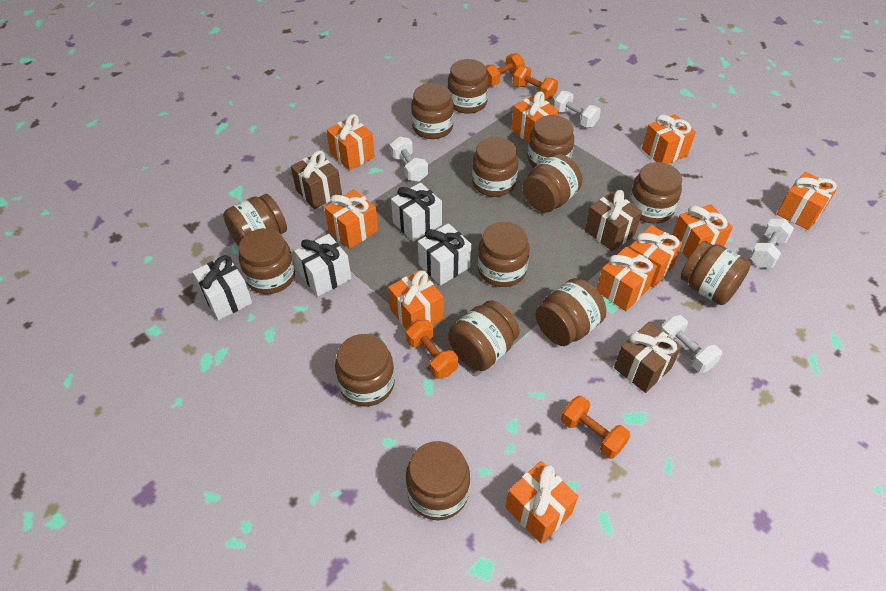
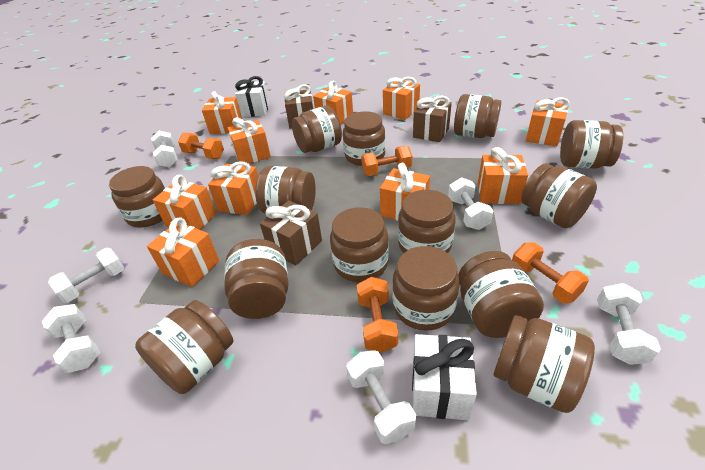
white dumbbell: 4 -> 6
white gift: 4 -> 2

